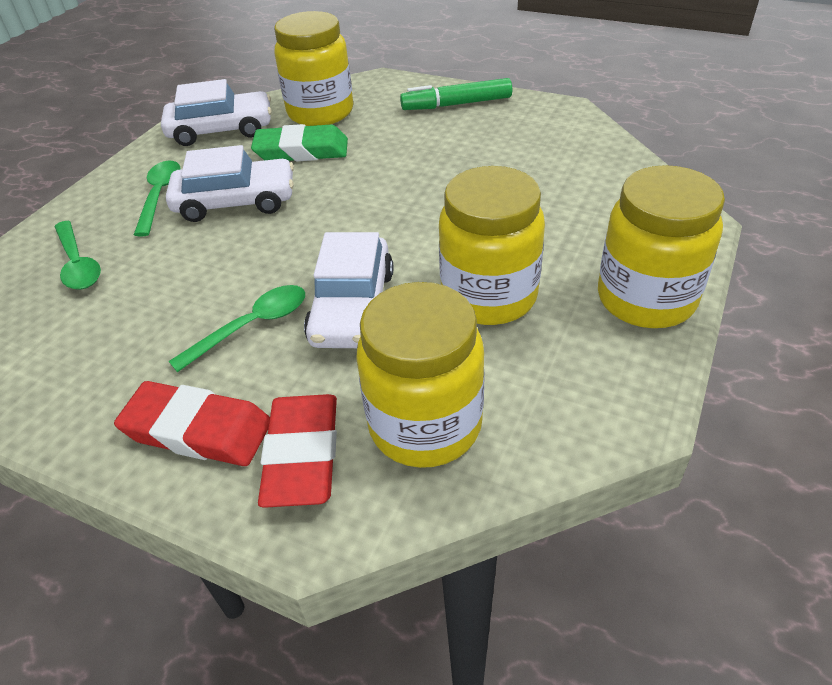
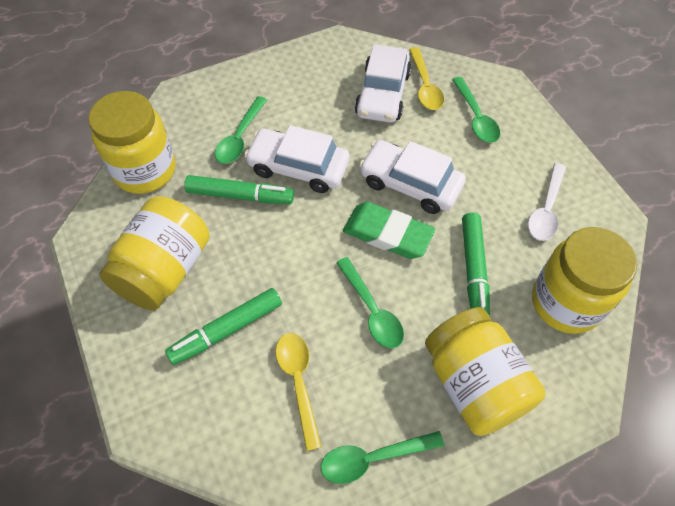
green marker: 1 -> 3
green spoon: 3 -> 4
red eraser: 2 -> 0
white spoon: 0 -> 1
yellow spoon: 0 -> 2

